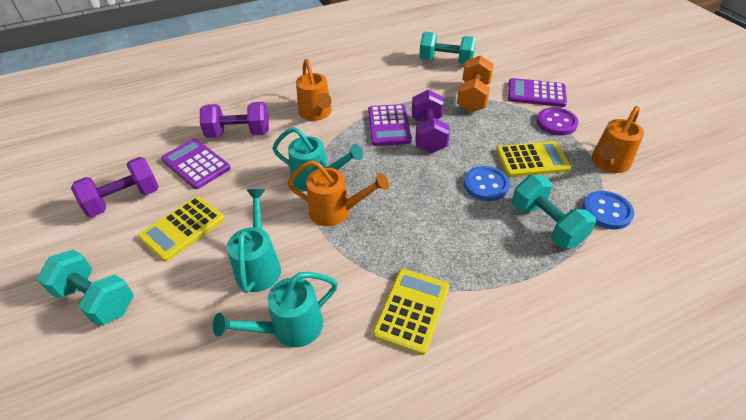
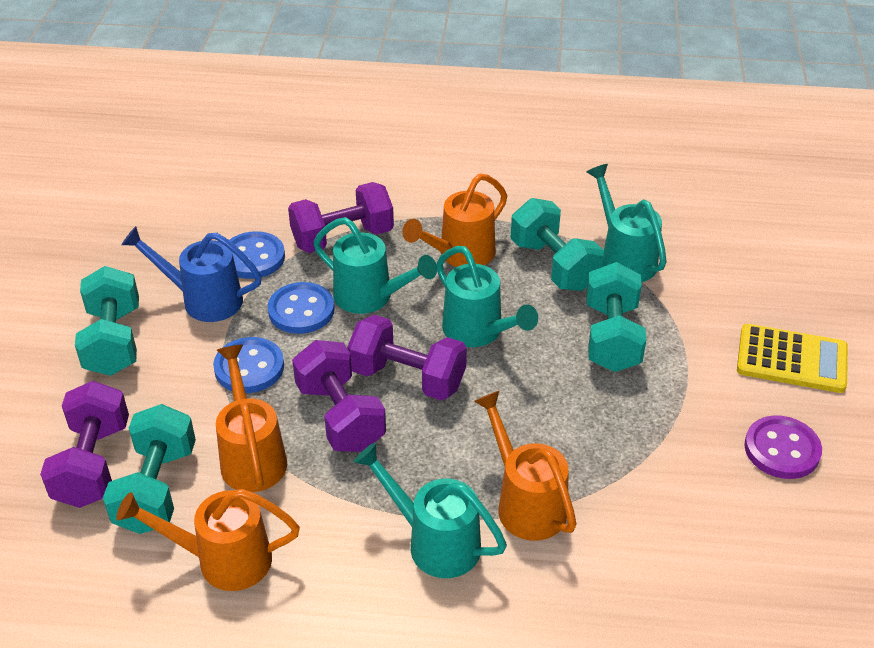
blue button: 2 -> 3
blue watering can: 0 -> 1
orange dumbbell: 1 -> 0
orange watering can: 3 -> 4
purple calculator: 3 -> 0
purple dumbbell: 3 -> 4
turquoise dumbbell: 3 -> 4
turquoise watering can: 3 -> 4
yellow calculator: 3 -> 1

